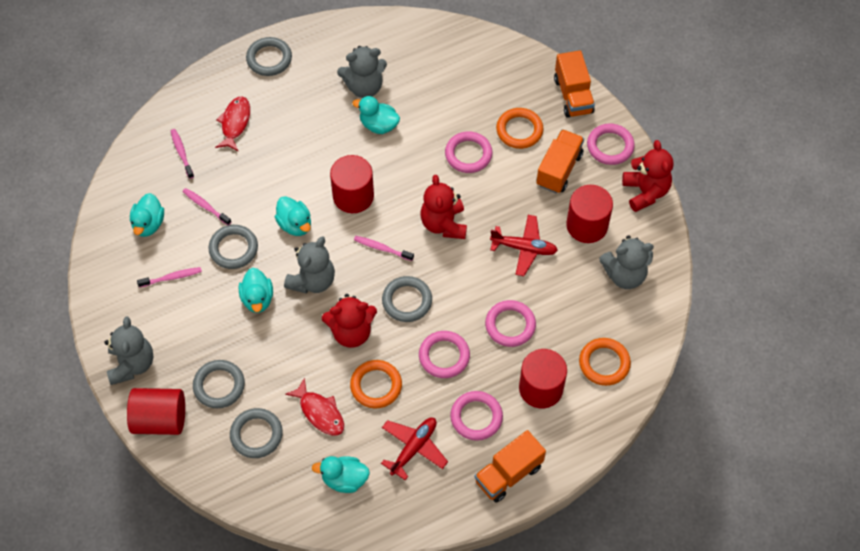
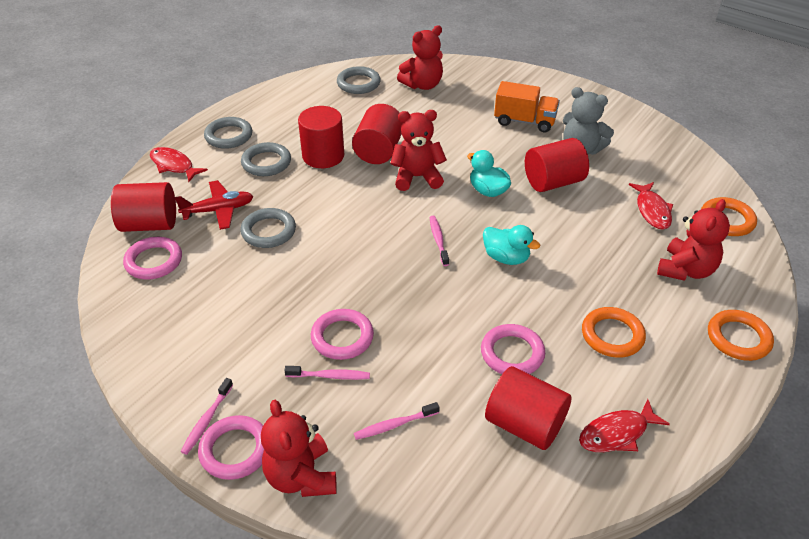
grey ring: 5 -> 4
grey teddy bear: 4 -> 1
orange truck: 3 -> 1
pink ring: 5 -> 4
red cylinder: 4 -> 5
red fish: 2 -> 3
red plane: 2 -> 1
red teddy bear: 3 -> 4
turquoise duck: 5 -> 2

